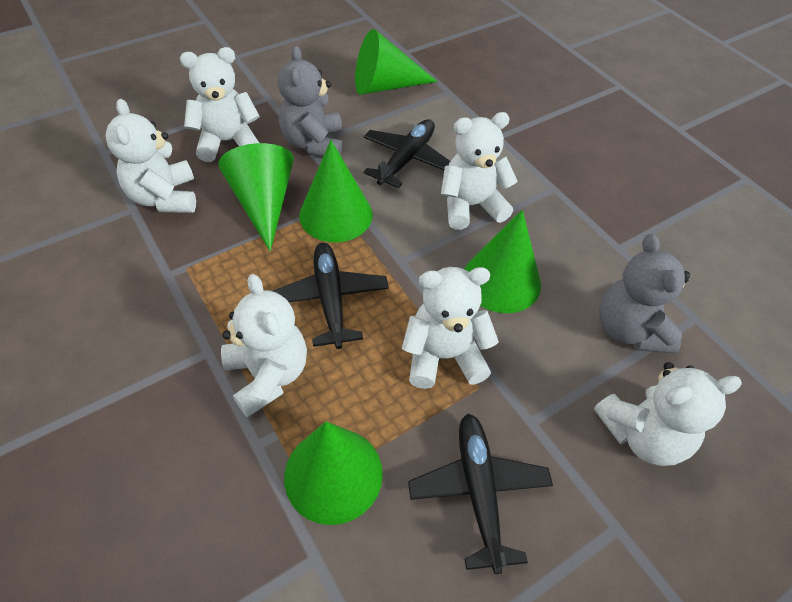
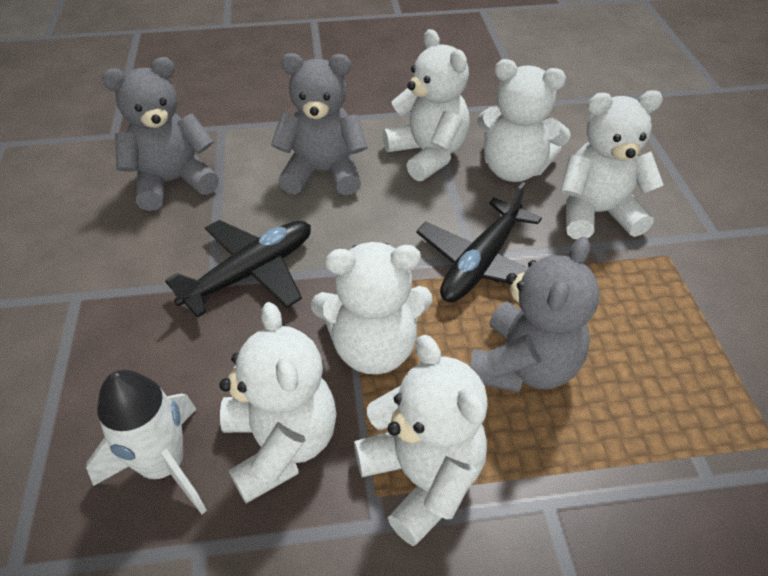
black plane: 3 -> 2
green cone: 5 -> 0
grey teddy bear: 2 -> 3
white rocket: 0 -> 1

